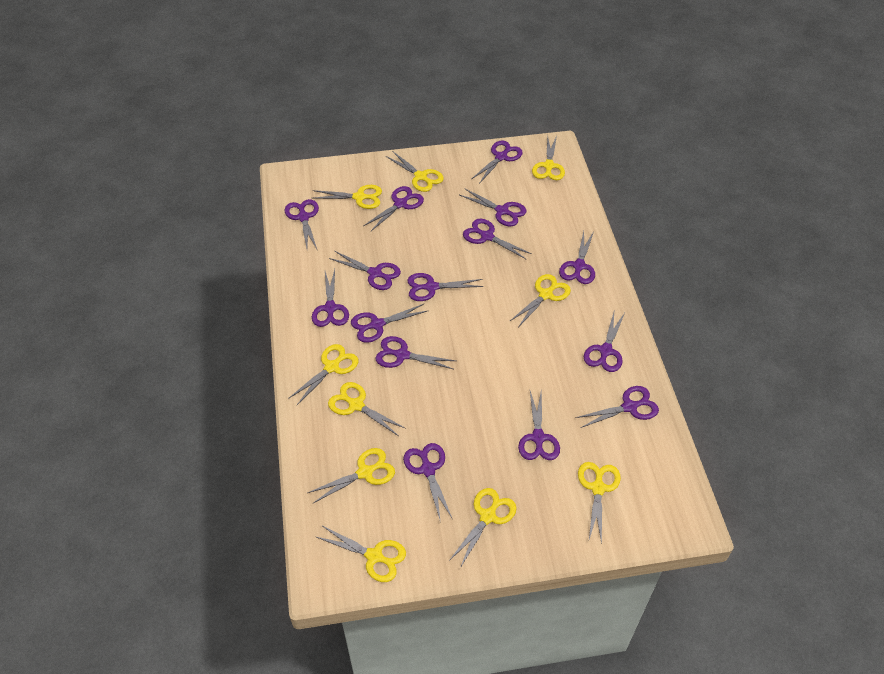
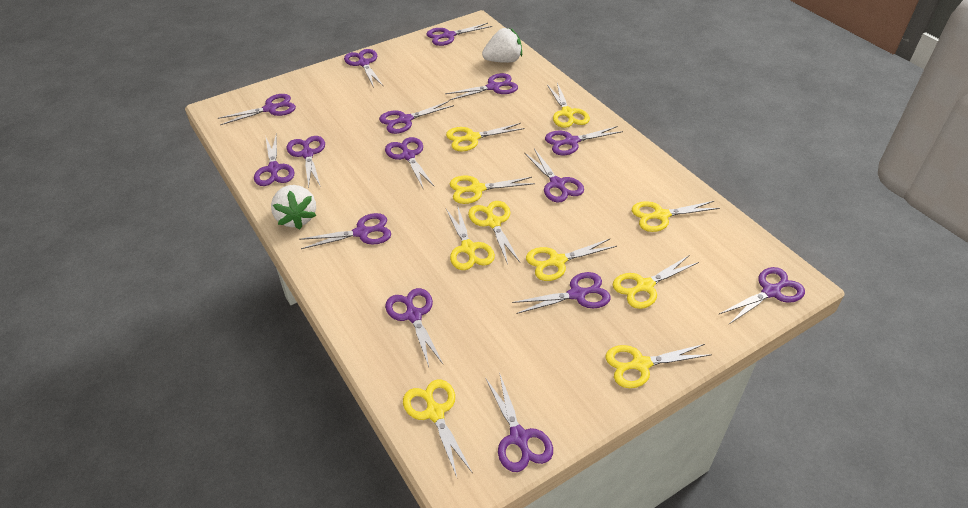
white strawberry: 0 -> 2

